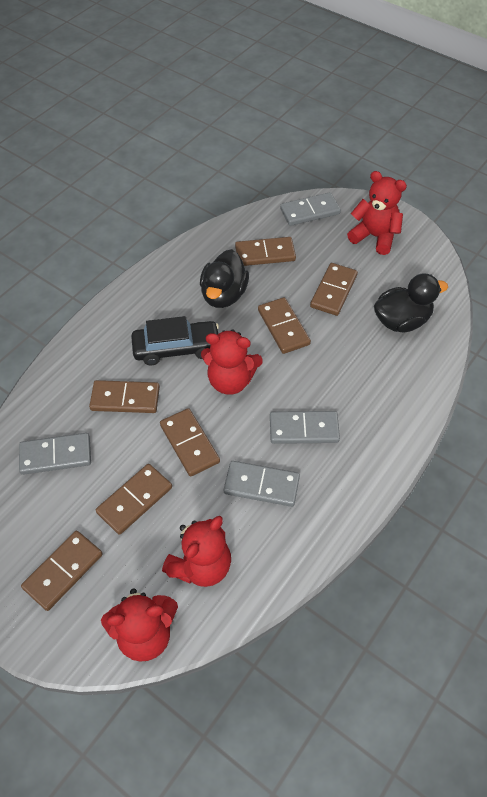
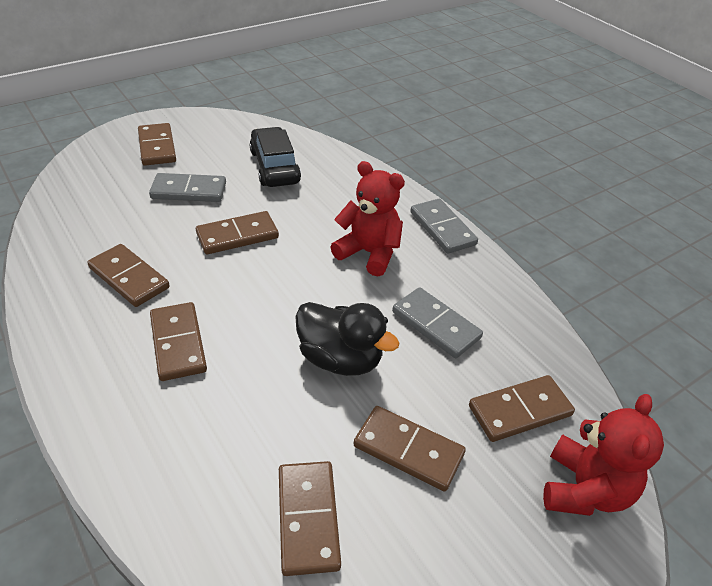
black duck: 2 -> 1
grey domino: 4 -> 3
red teddy bear: 4 -> 2

